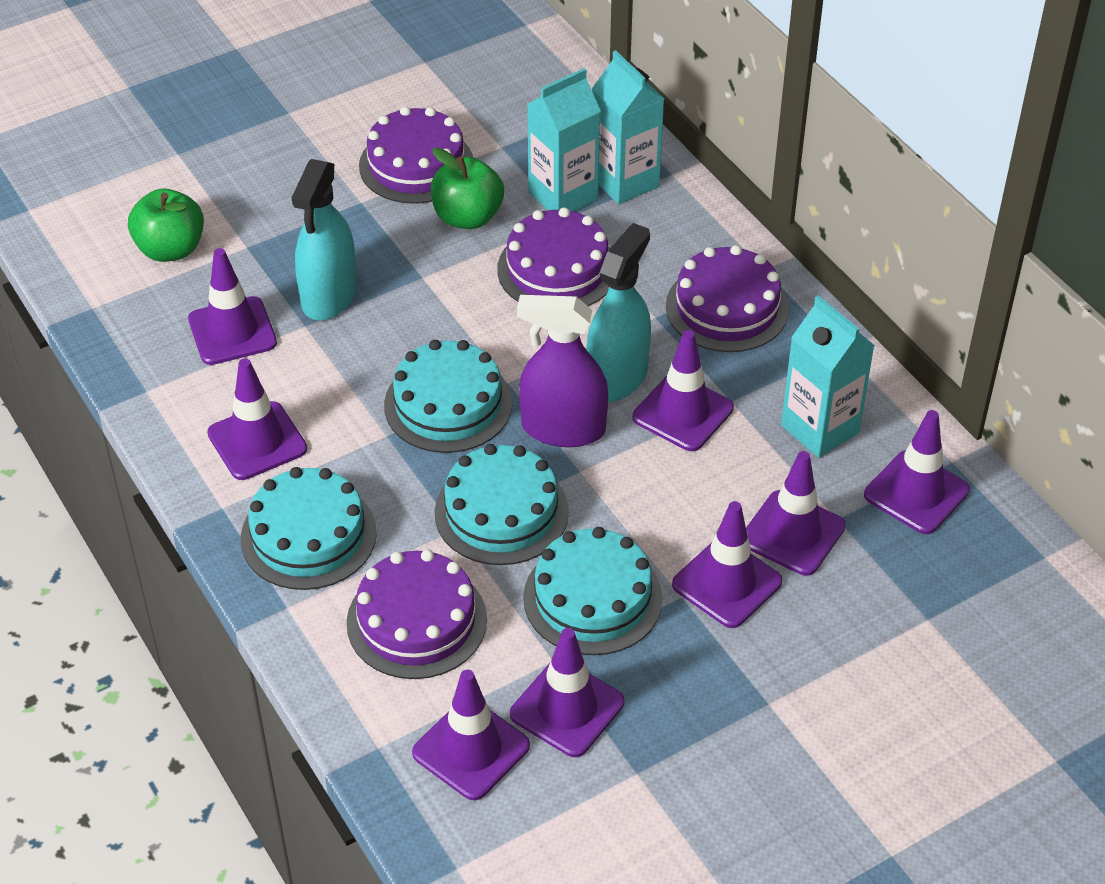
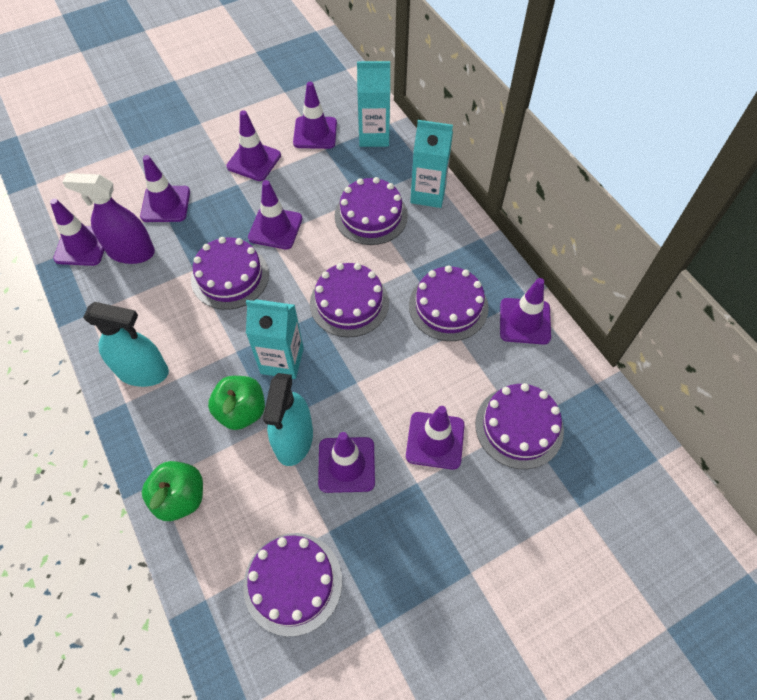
purple cake: 4 -> 6
turquoise cake: 4 -> 0

